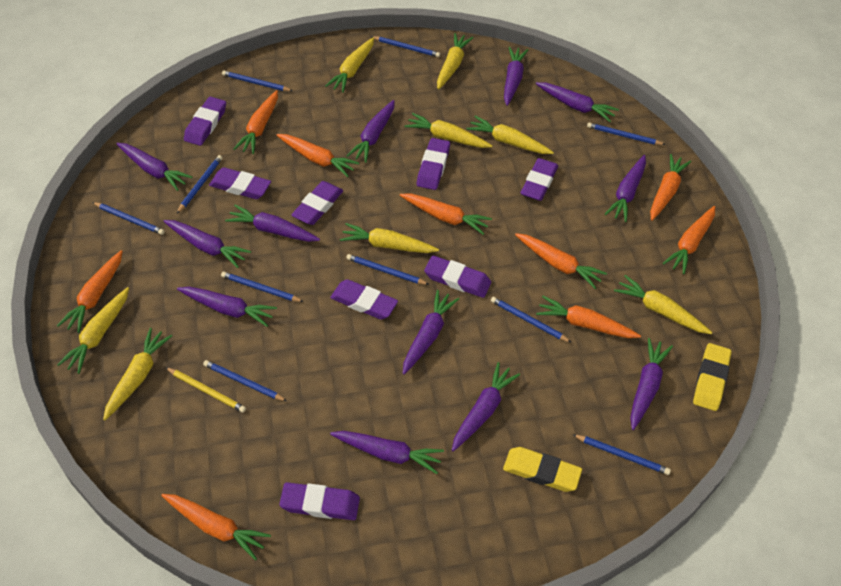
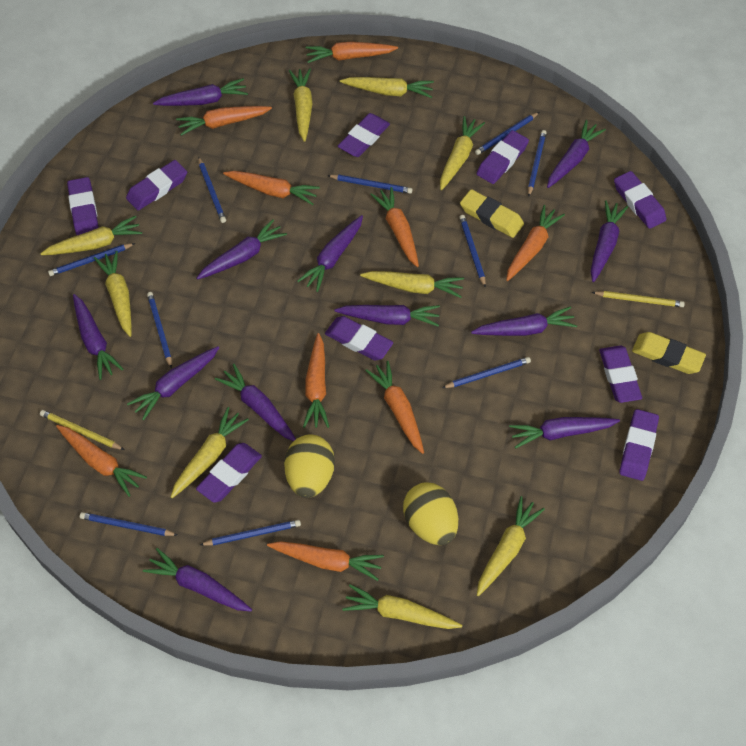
purple eraser: 8 -> 9
yellow carrot: 8 -> 9
yellow egg: 0 -> 2
yellow pencil: 1 -> 2

